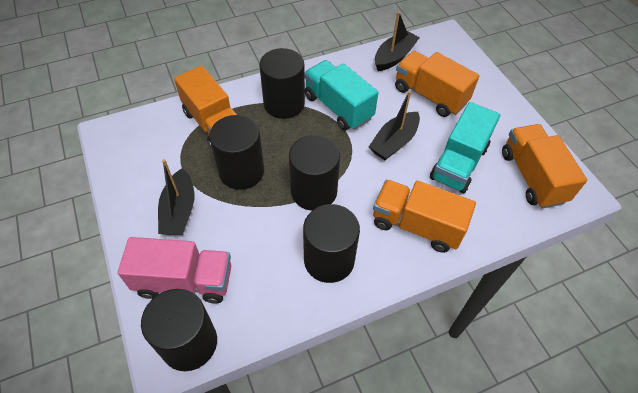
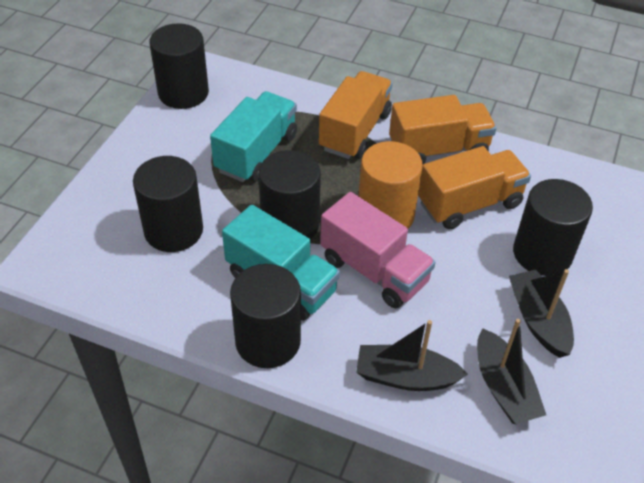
orange cylinder: 0 -> 1
orange truck: 4 -> 3

